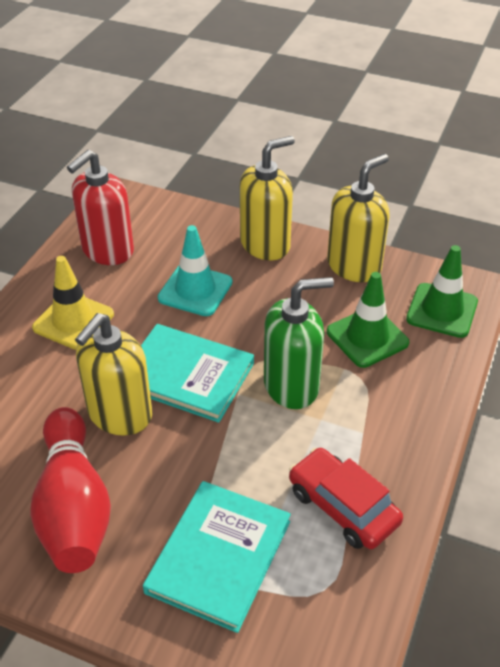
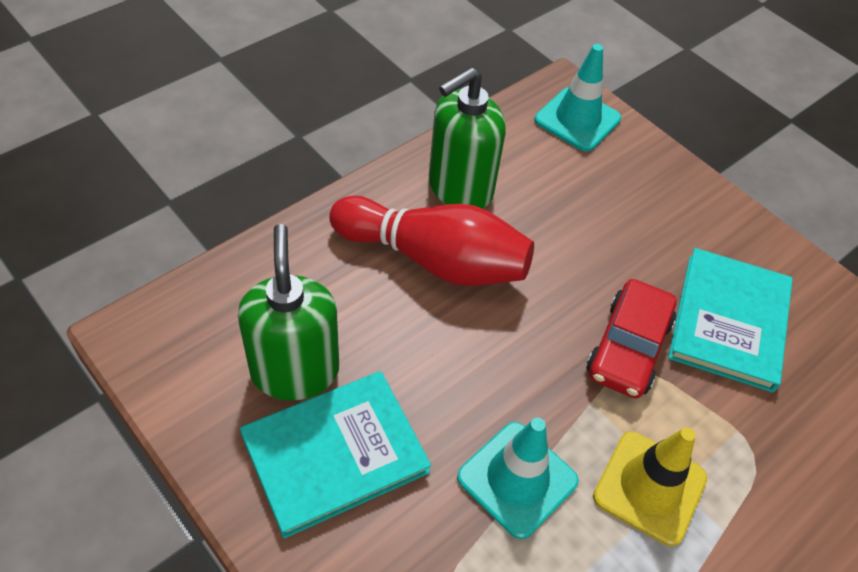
green soap dispenser: 1 -> 2
green traffic cone: 2 -> 0
red soap dispenser: 1 -> 0
turquoise traffic cone: 1 -> 2
yellow soap dispenser: 3 -> 0

